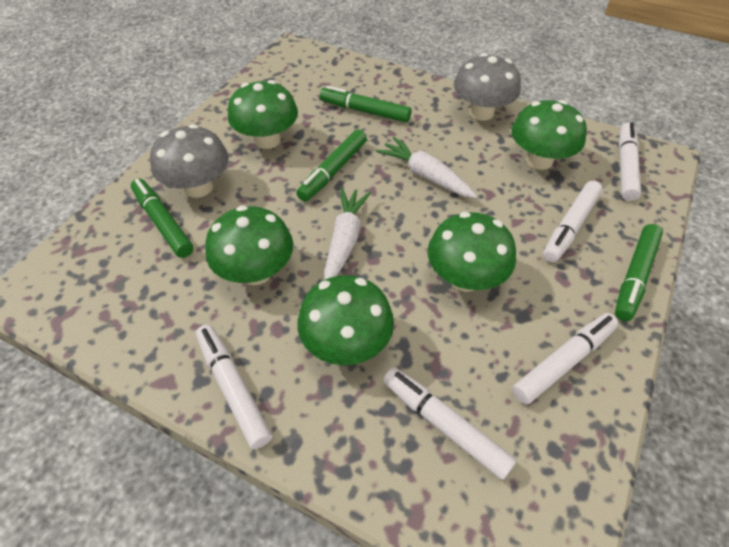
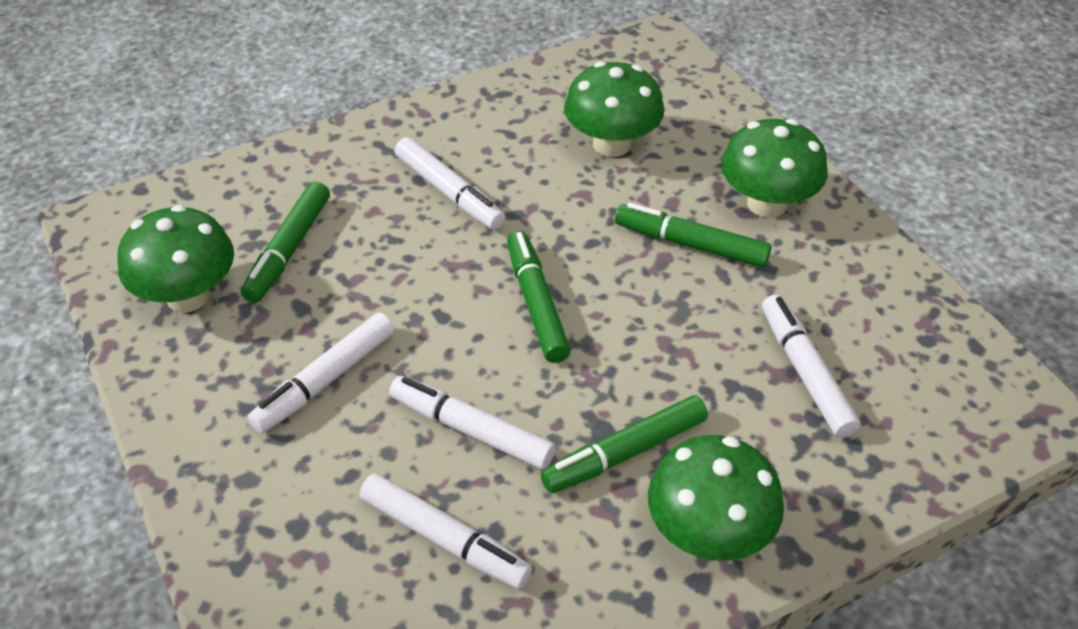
green mushroom: 5 -> 4
grey mushroom: 2 -> 0
white carrot: 2 -> 0

